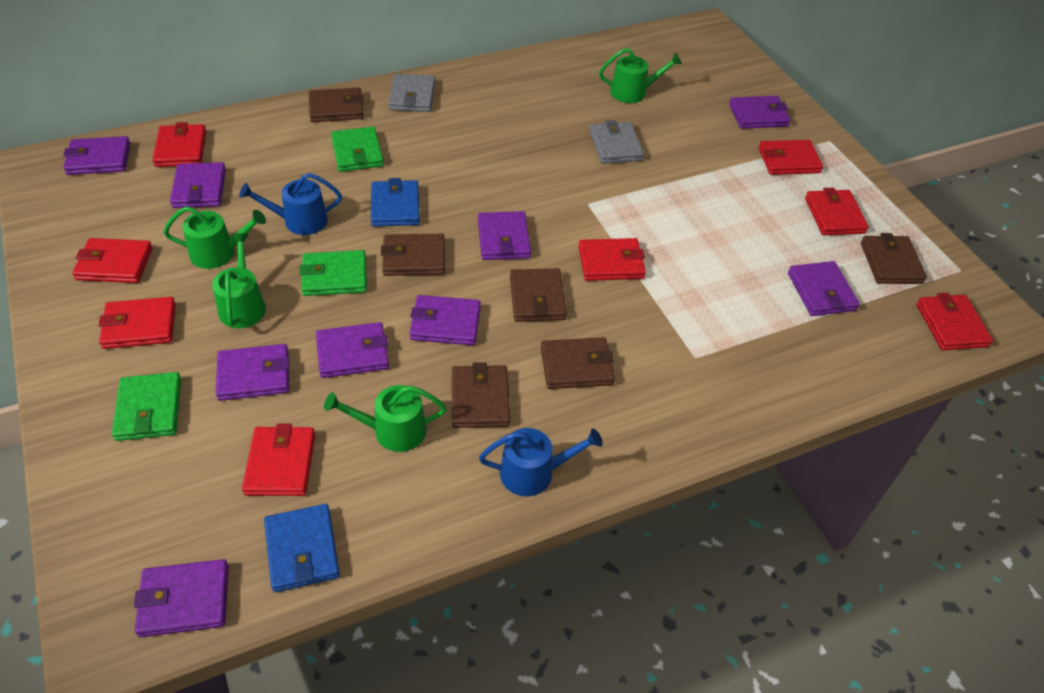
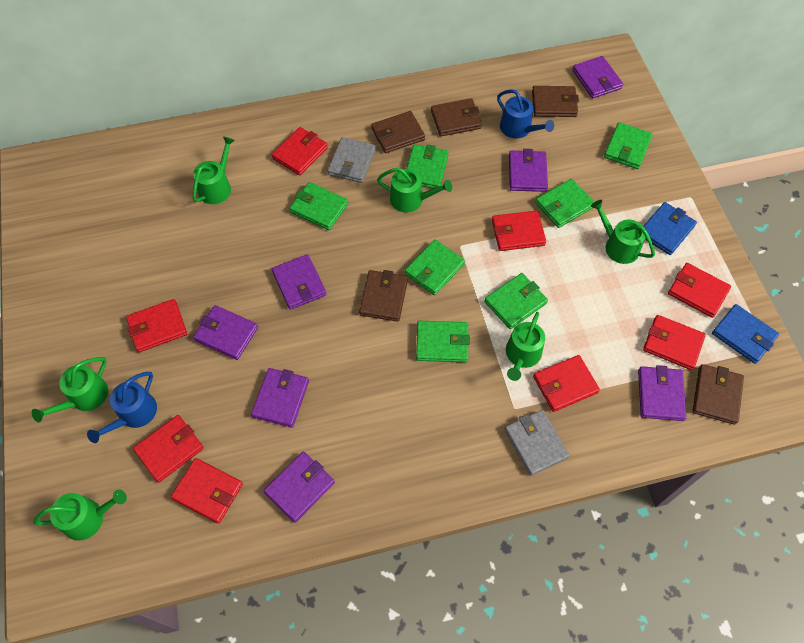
brown wallet: 6 -> 5
green wallet: 3 -> 7
green watering can: 4 -> 6
purple wallet: 9 -> 7

